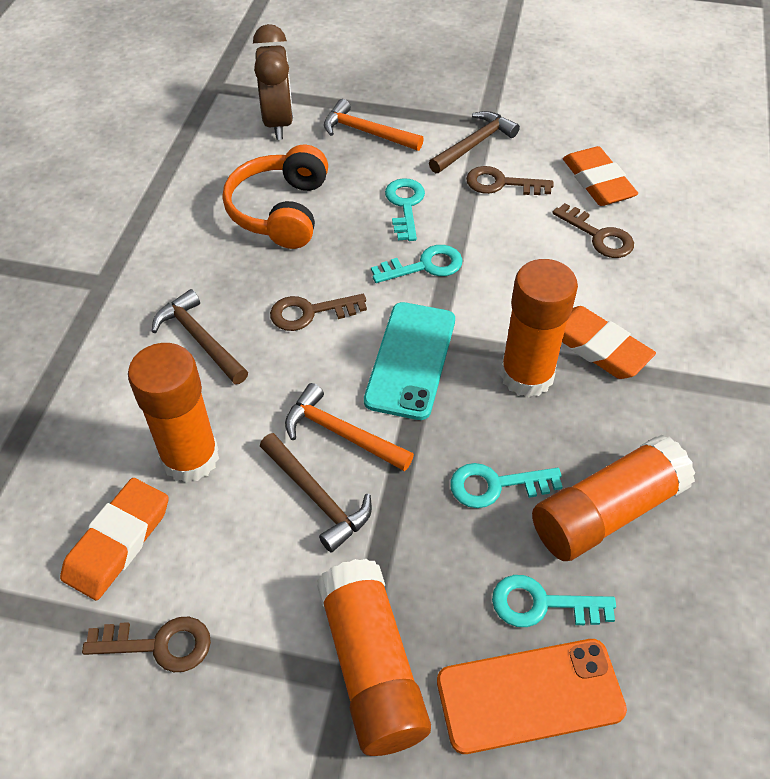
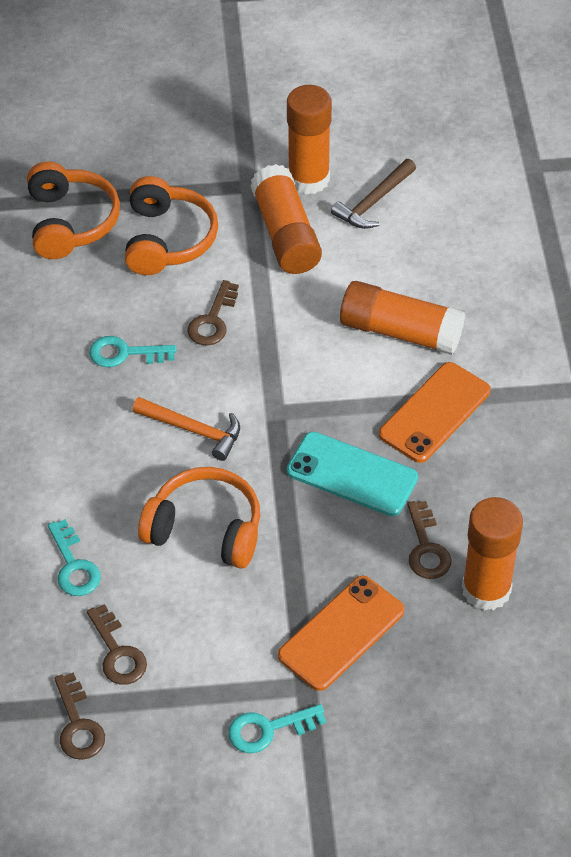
brown clock: 1 -> 0
brown hammer: 3 -> 1
orange eraser: 3 -> 0
orange hammer: 2 -> 1
orange headphones: 1 -> 3
orange phone: 1 -> 2
turquoise key: 4 -> 3

